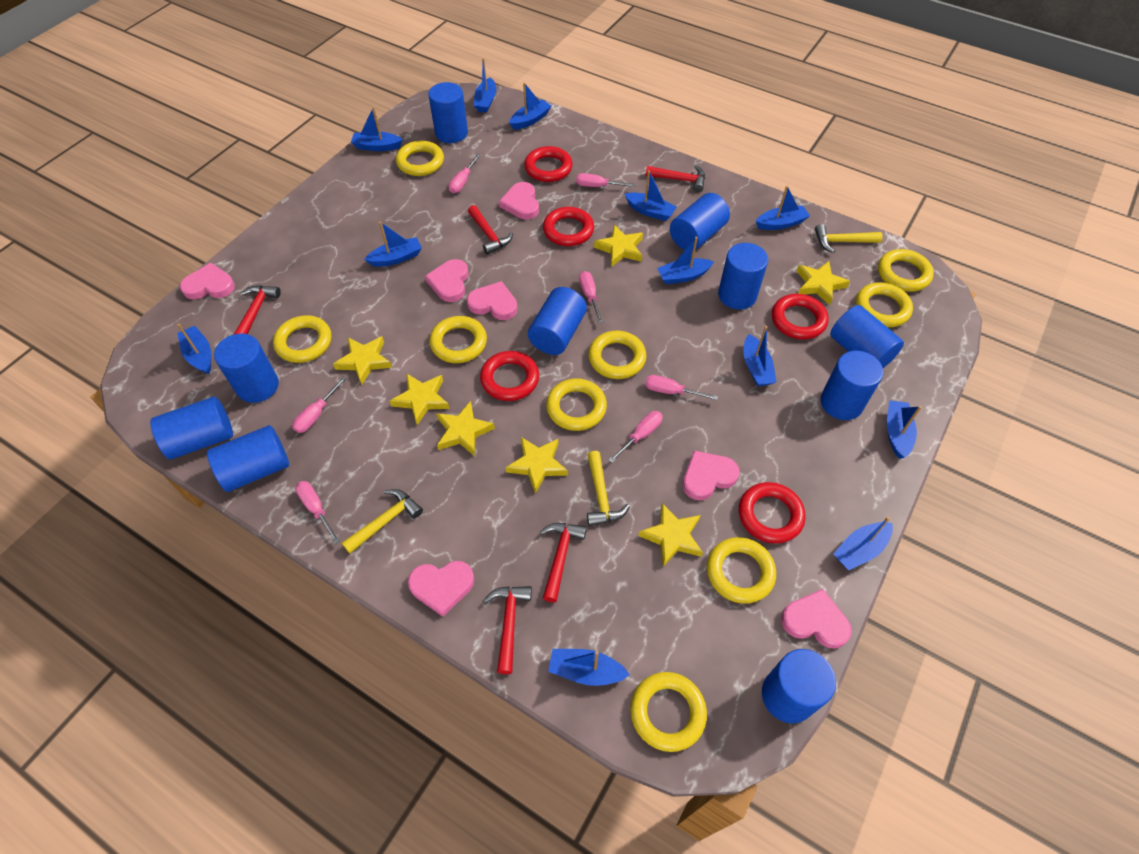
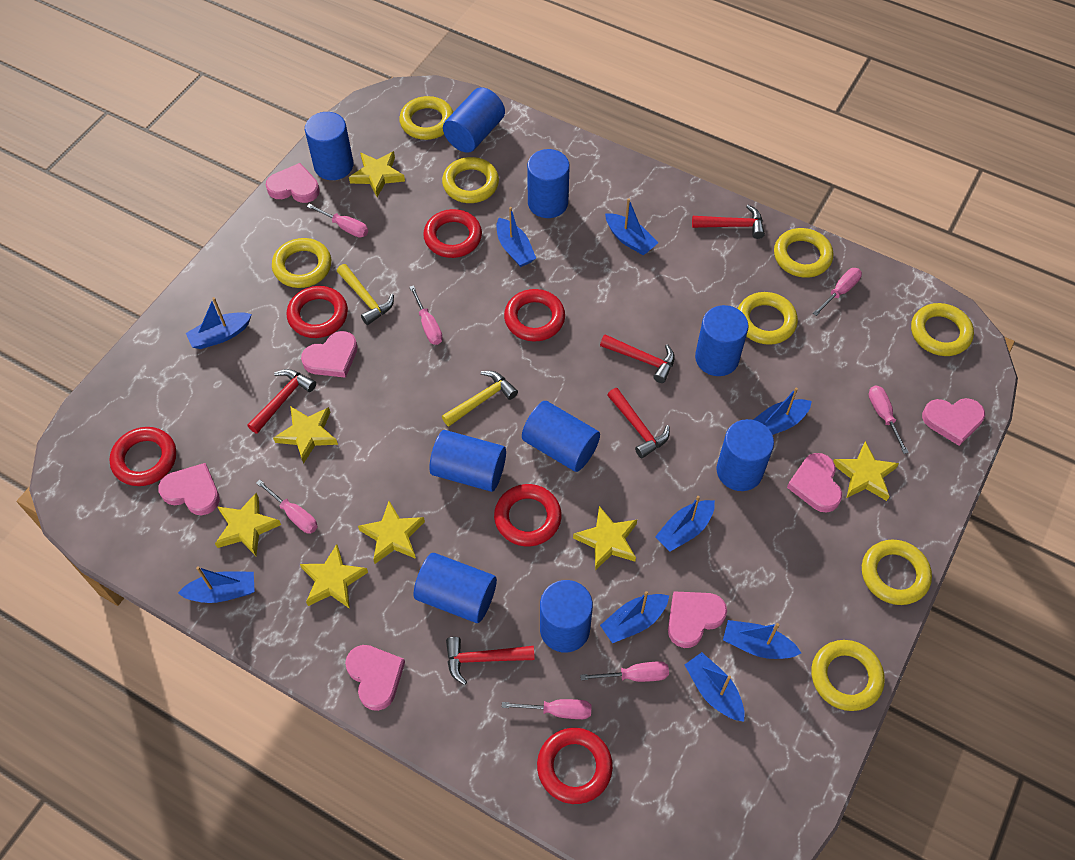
blue boat: 12 -> 9
blue cylinder: 10 -> 9
red ring: 5 -> 6
yellow hammer: 3 -> 2
yellow ring: 9 -> 8

